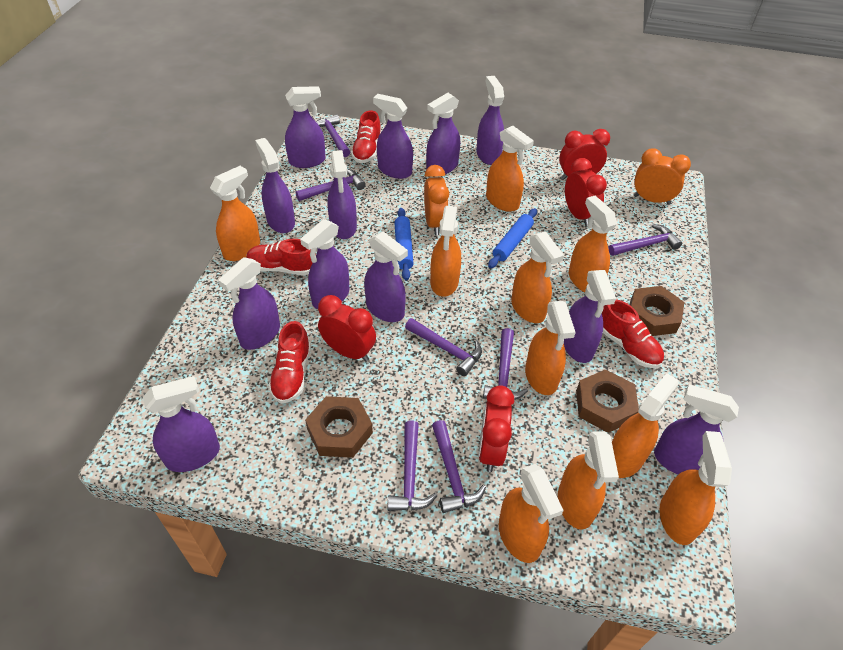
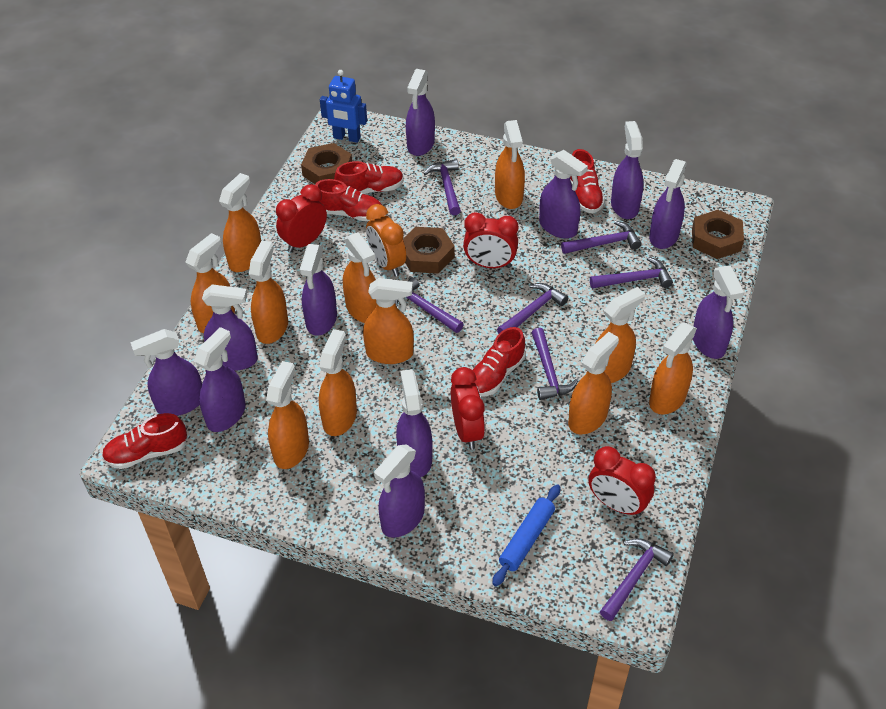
blue robot: 0 -> 1
blue rolling pin: 2 -> 1
orange clock: 2 -> 1
orange spray bottle: 10 -> 11
purple spray bottle: 12 -> 11
red shoe: 4 -> 5

